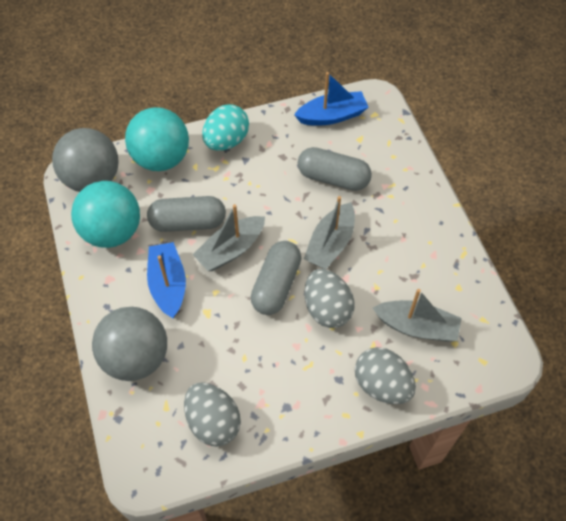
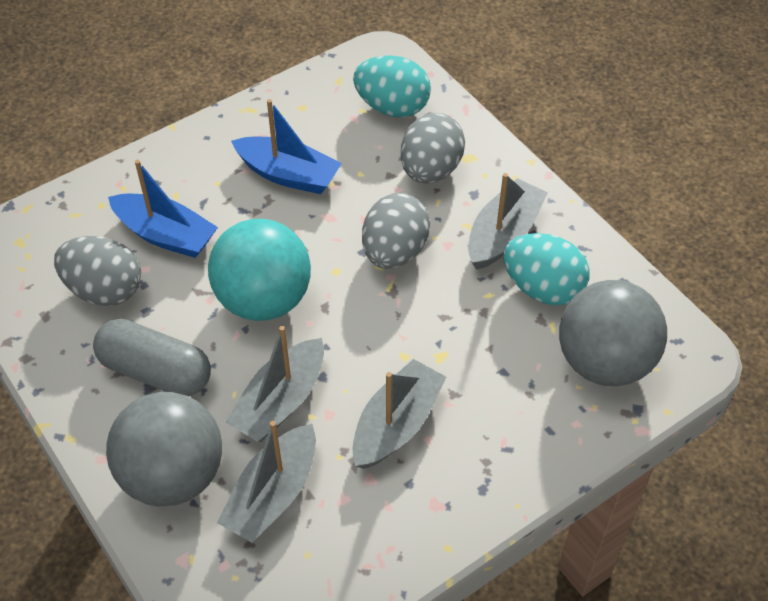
grey boat: 3 -> 4
grey capsule: 3 -> 1
turquoise ball: 2 -> 1
turquoise egg: 1 -> 2

